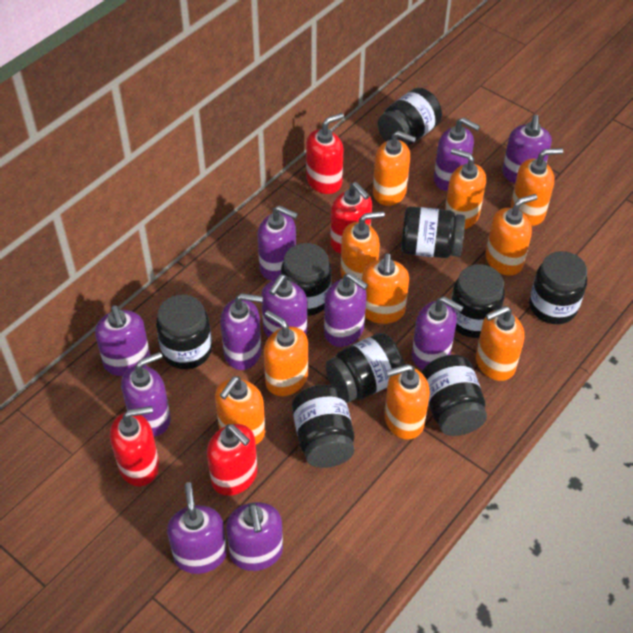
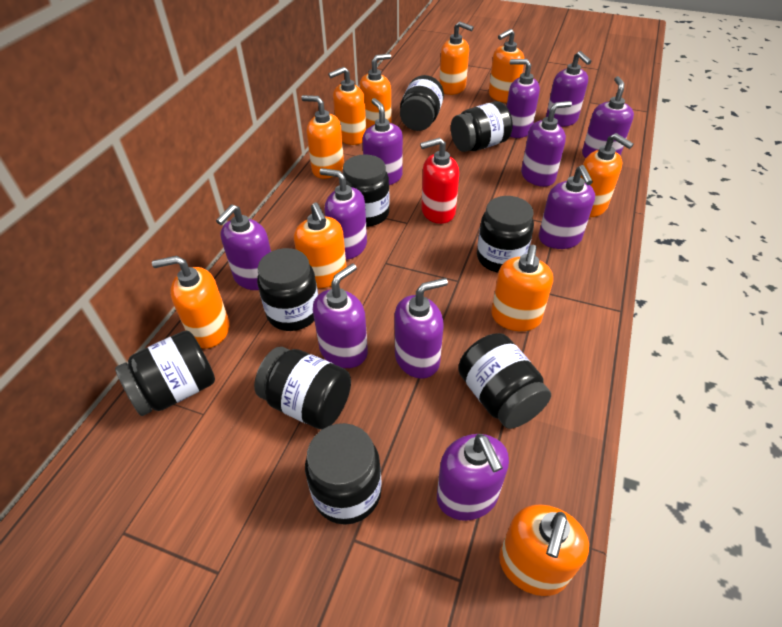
red soap dispenser: 4 -> 1

